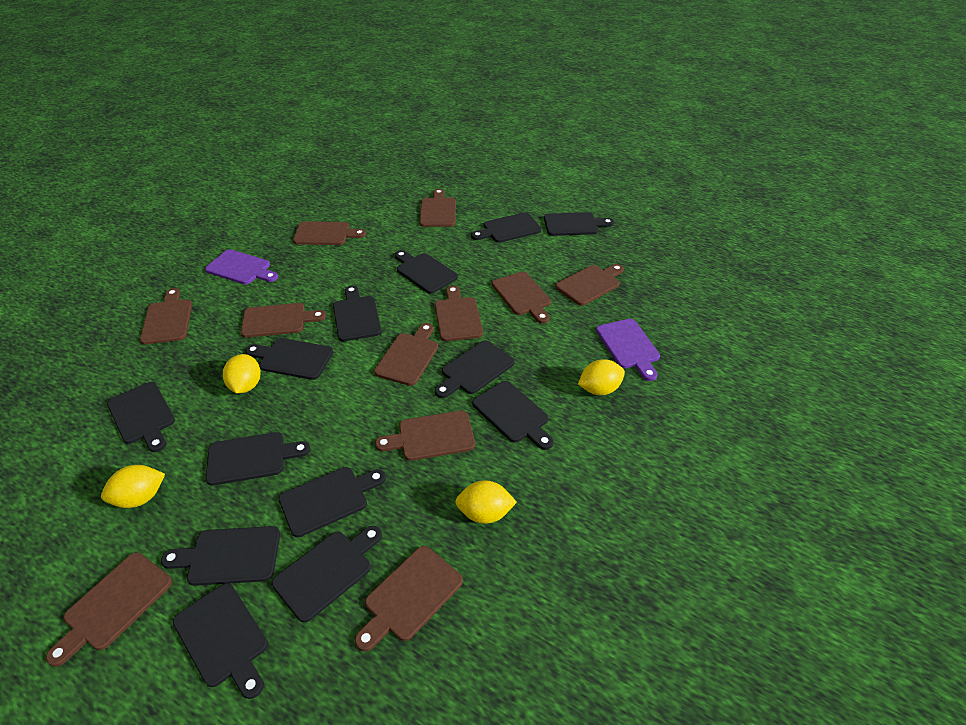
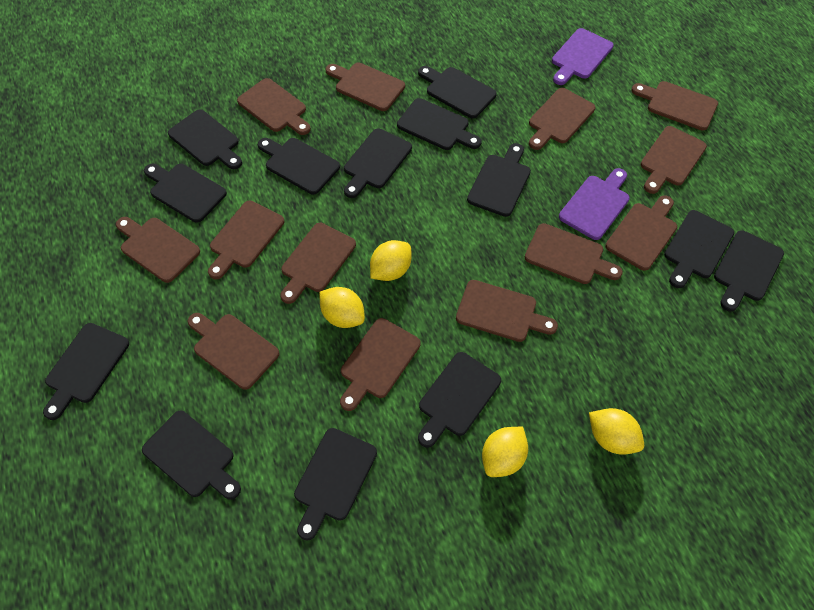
brown cutting board: 11 -> 13

